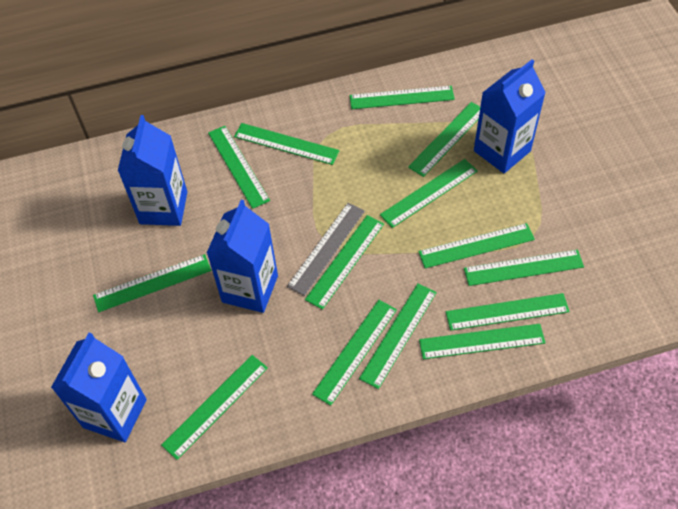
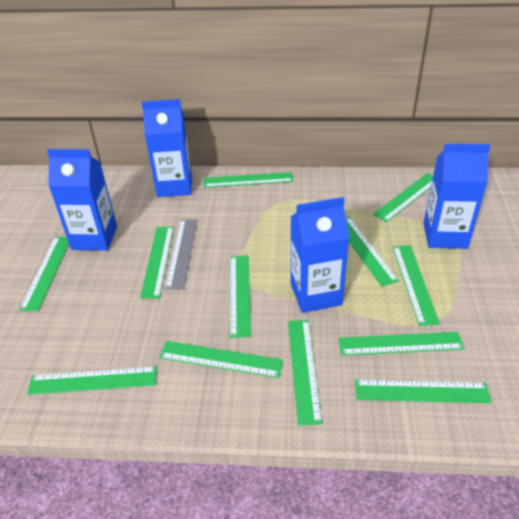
green ruler: 14 -> 12

